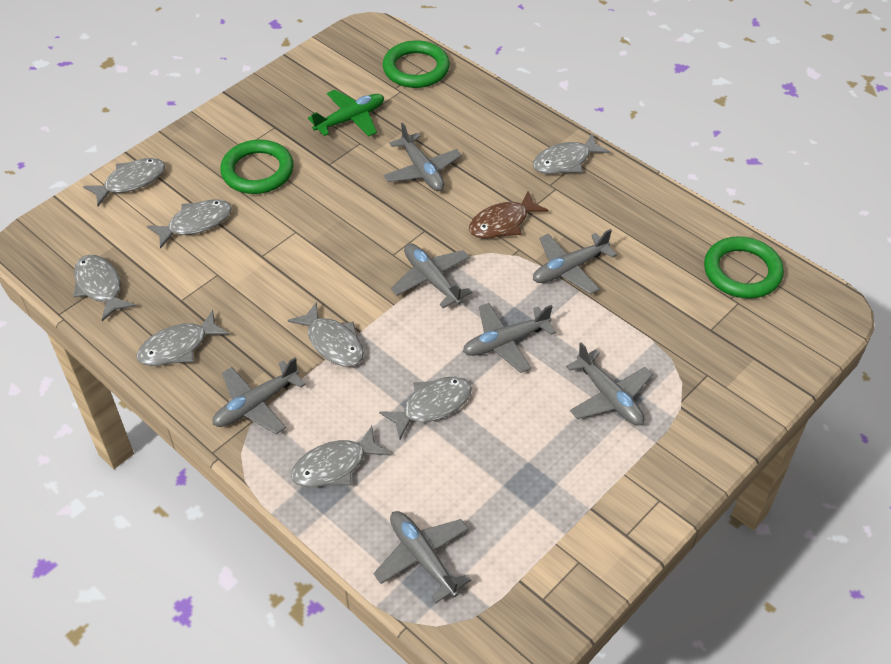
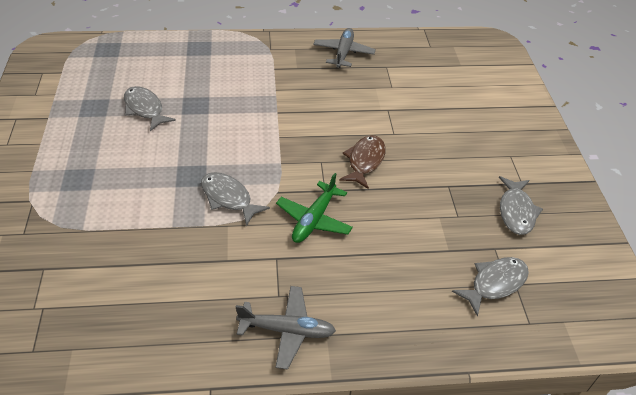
green ring: 3 -> 0
grey fish: 8 -> 4
grey plane: 7 -> 2

